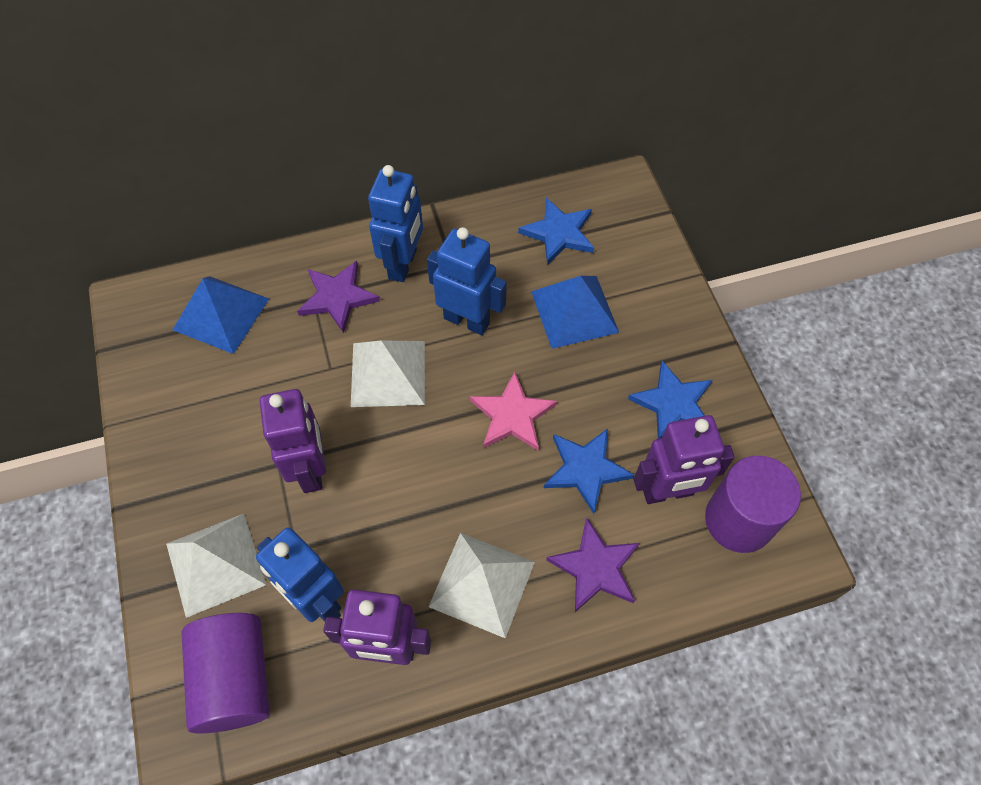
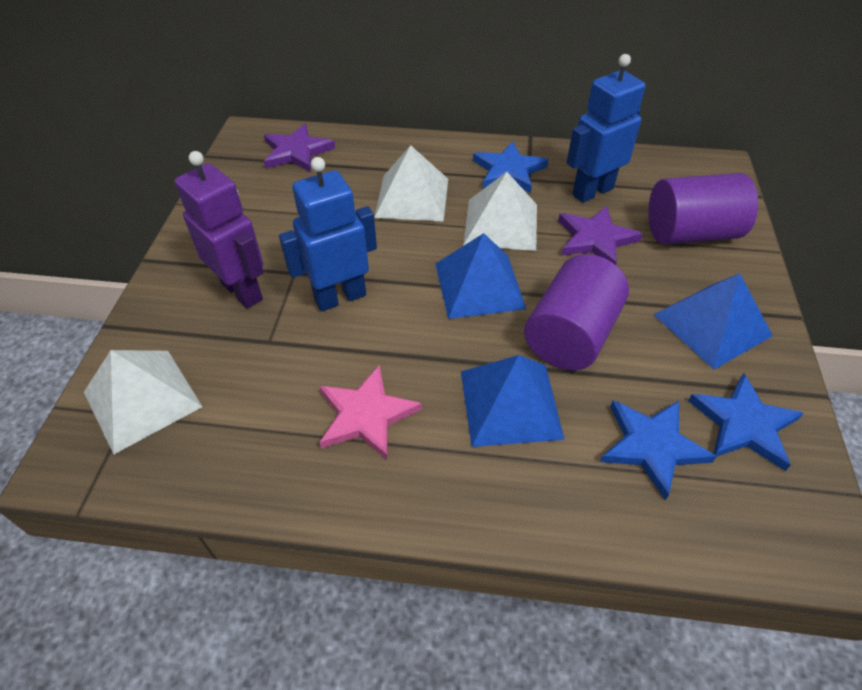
blue pyramid: 2 -> 3
blue robot: 3 -> 2
purple robot: 3 -> 1

